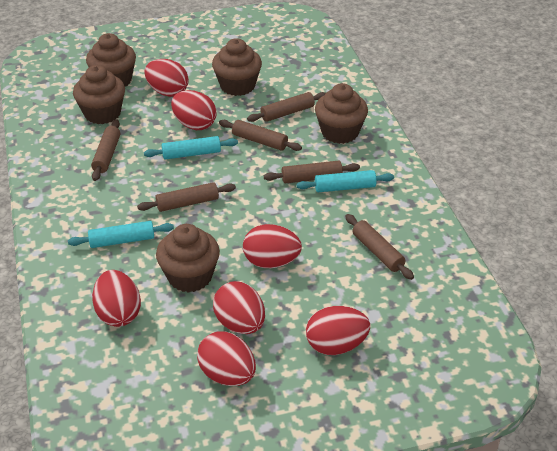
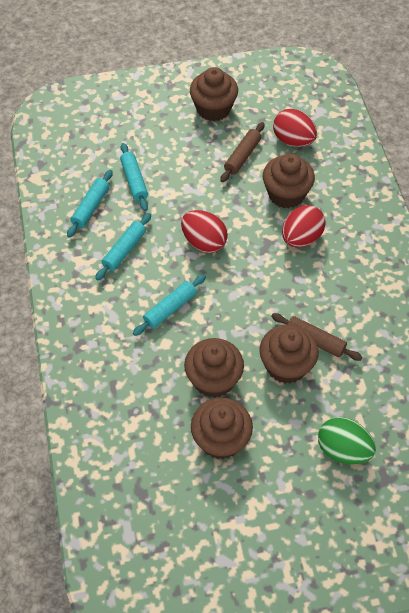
brown rolling pin: 6 -> 2
green egg: 0 -> 1
red egg: 7 -> 3
turquoise rolling pin: 3 -> 4

